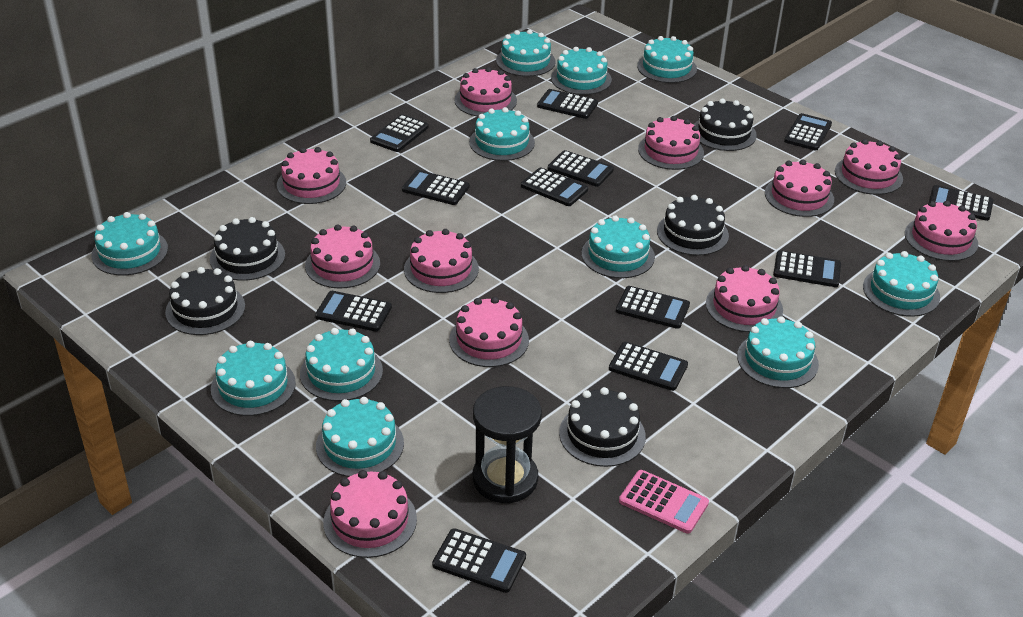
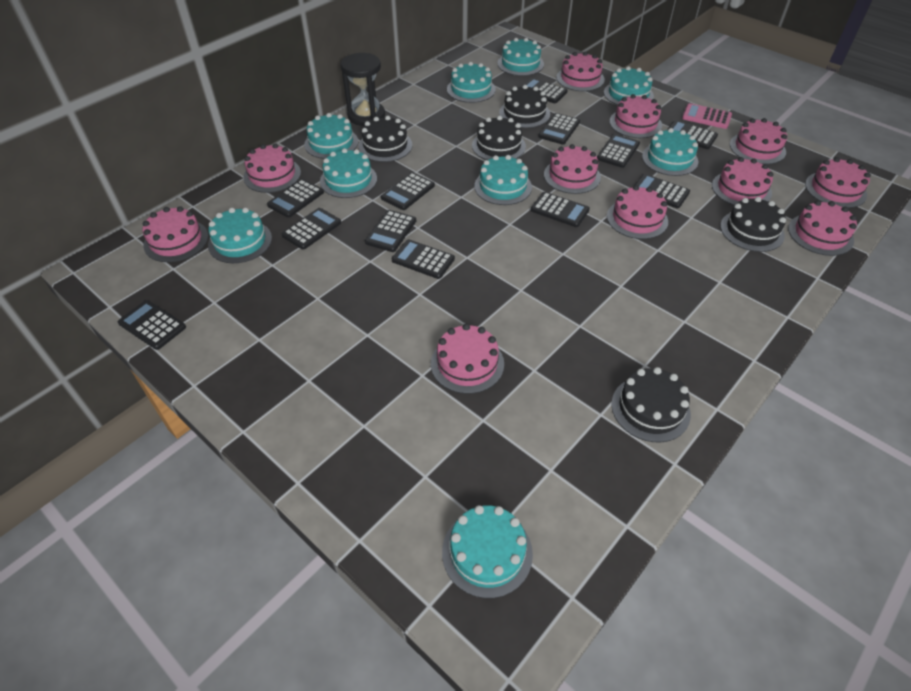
turquoise cake: 11 -> 9

